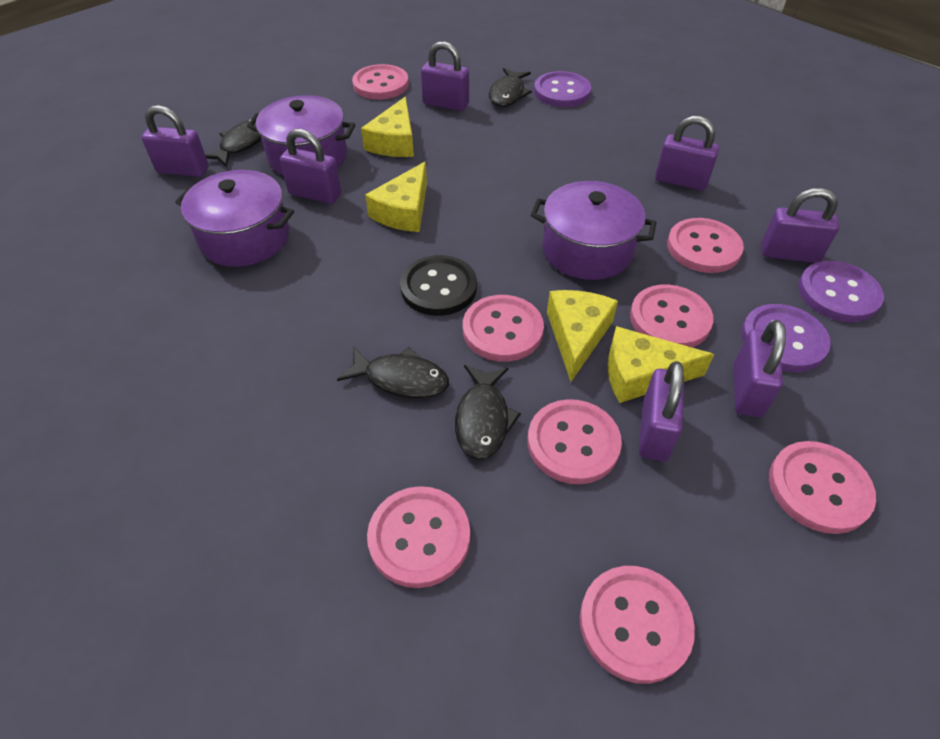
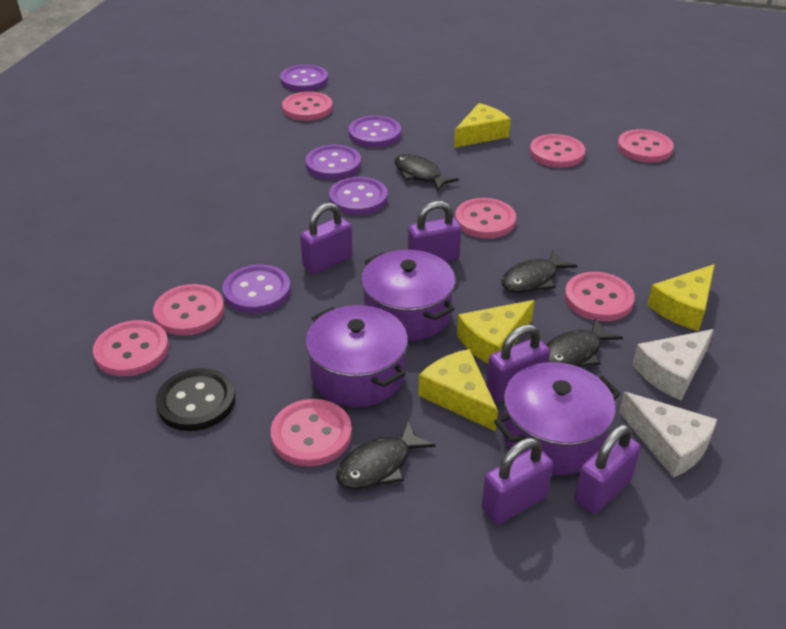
purple button: 3 -> 5
purple padlock: 7 -> 5
white cheese: 0 -> 2

